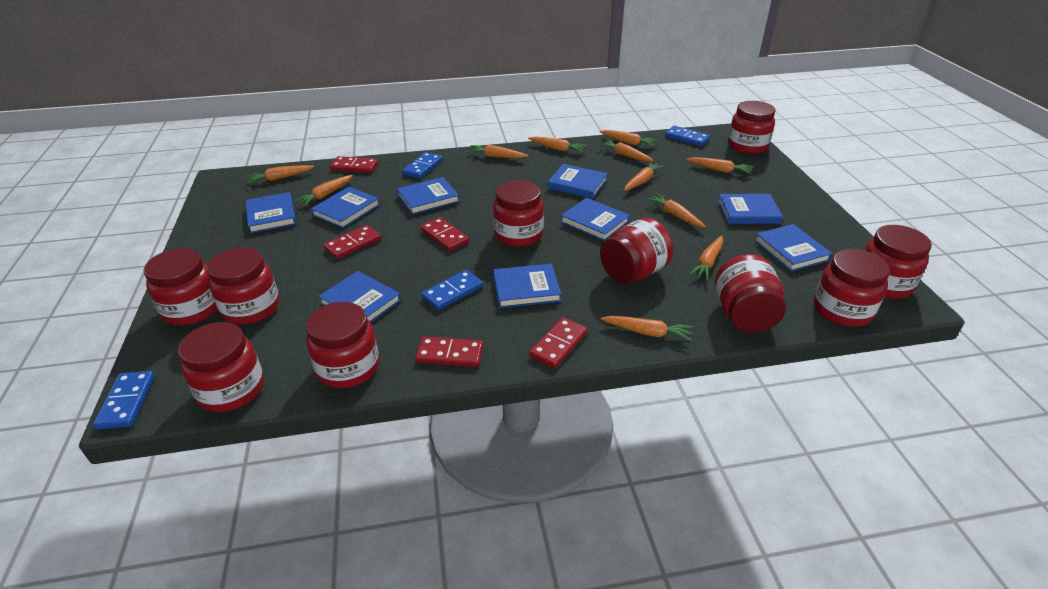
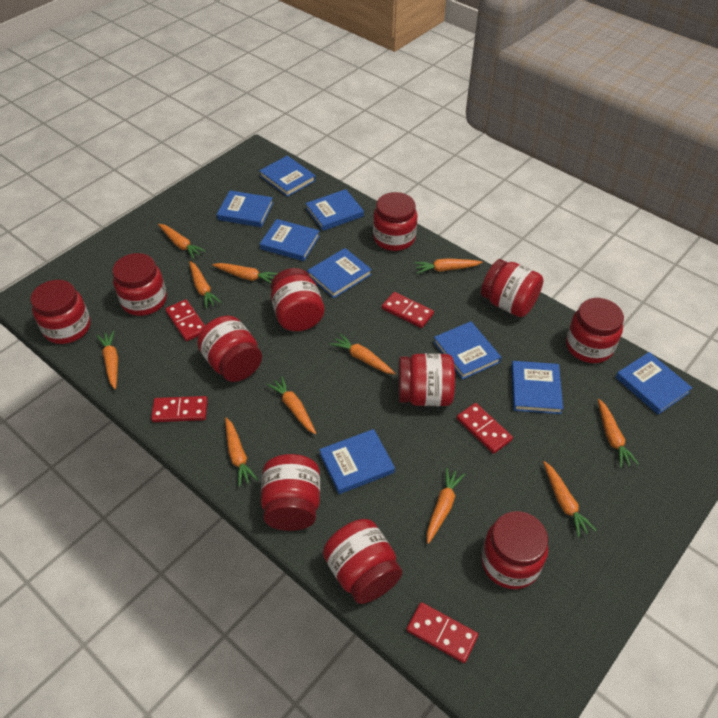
blue domino: 4 -> 0
red jar: 10 -> 11

